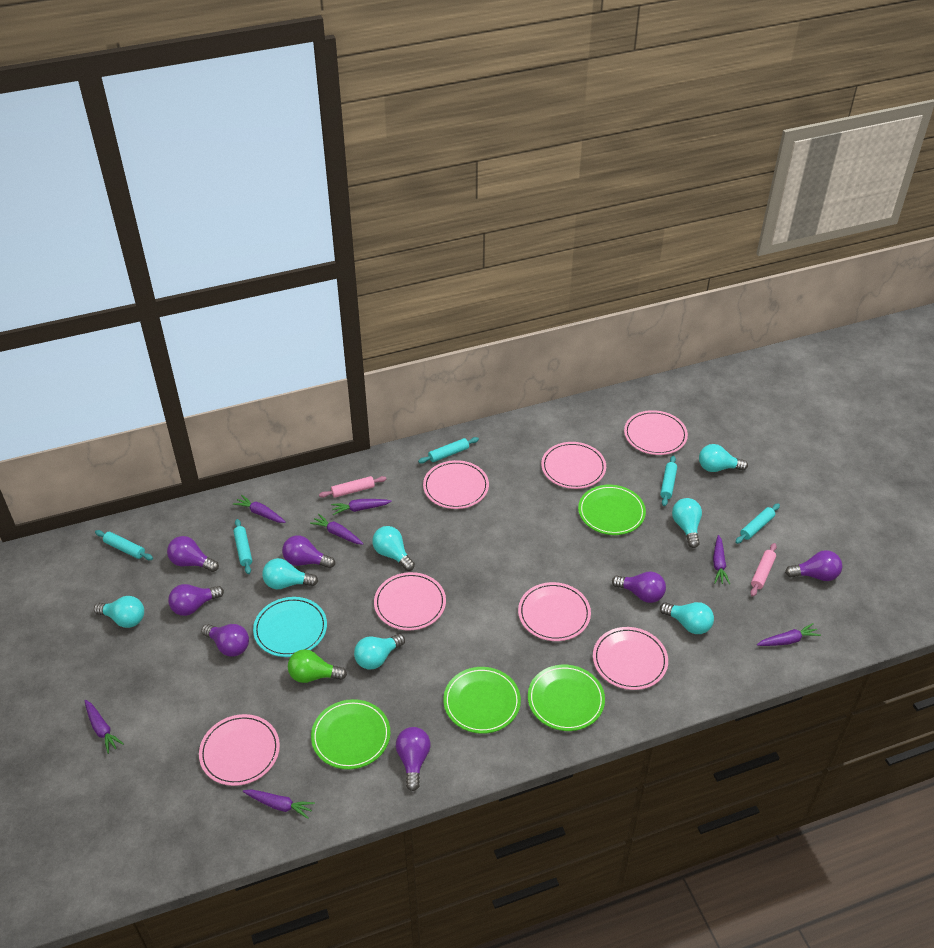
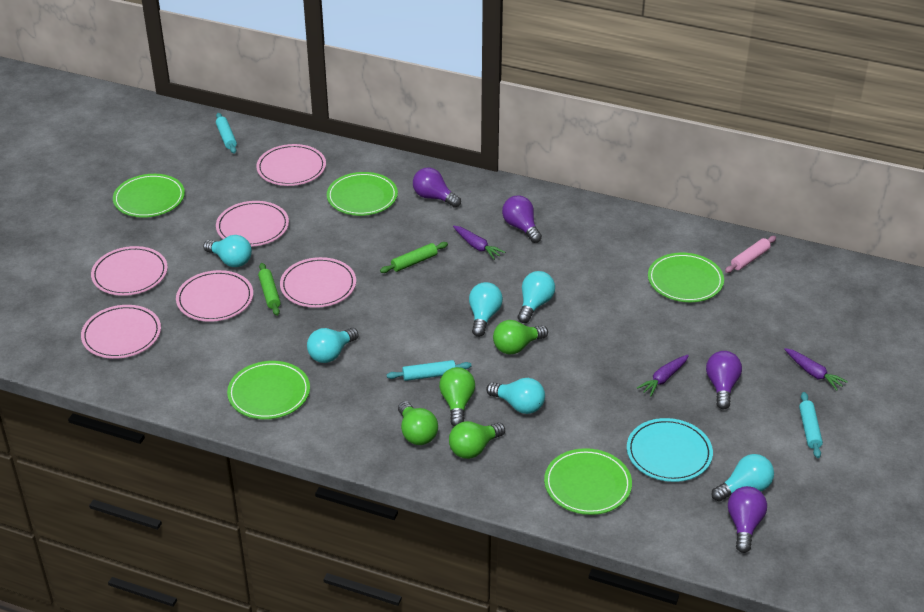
green light bulb: 1 -> 4
green plate: 4 -> 5
green rolling pin: 0 -> 2
pink plate: 7 -> 6
pink rolling pin: 2 -> 1
purple carrot: 7 -> 3
purple light bulb: 7 -> 4
turquoise light bulb: 7 -> 6
turquoise rolling pin: 5 -> 3

